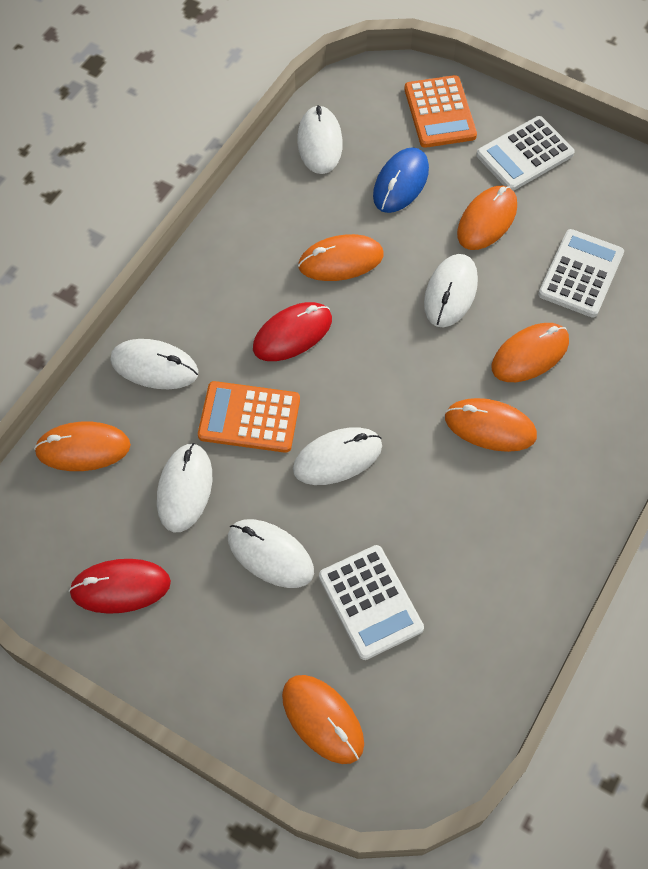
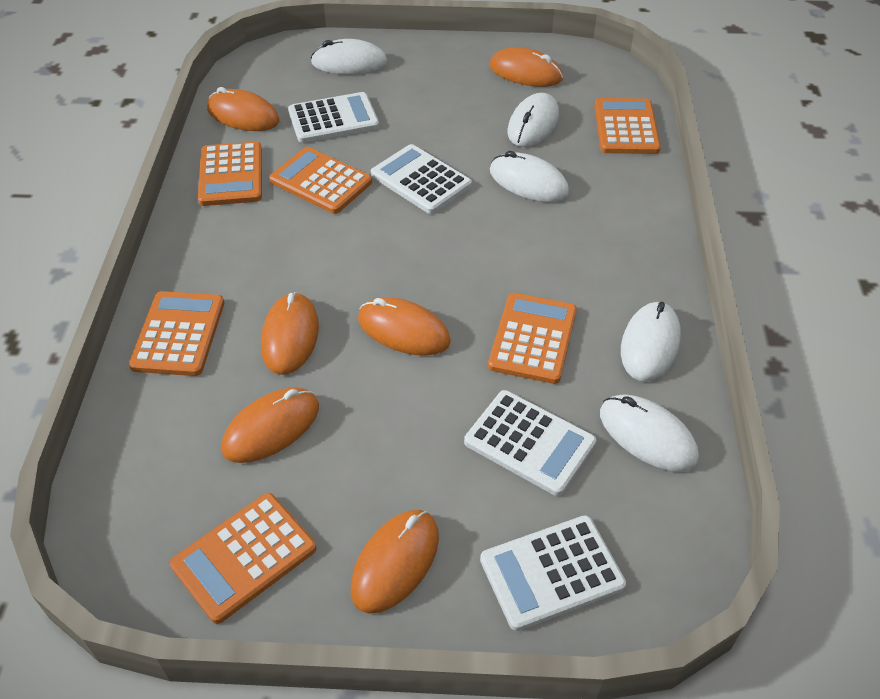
blue mouse: 1 -> 0
orange calculator: 2 -> 6
red mouse: 2 -> 0
white calculator: 3 -> 4
white mouse: 6 -> 5

